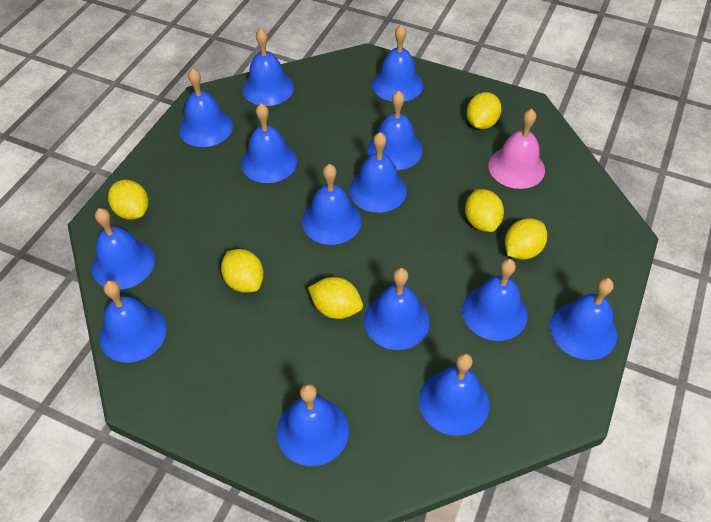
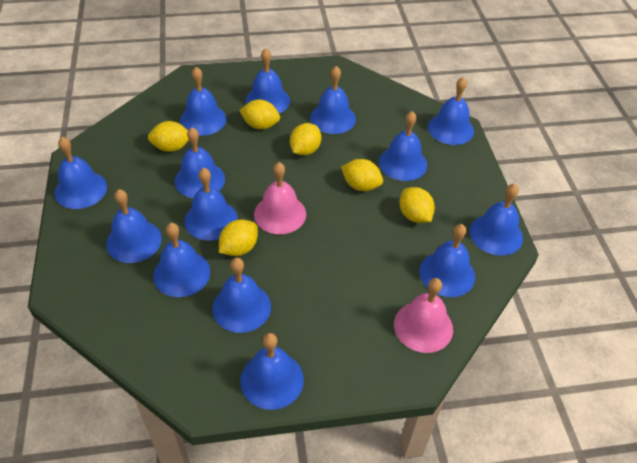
pink bell: 1 -> 2

